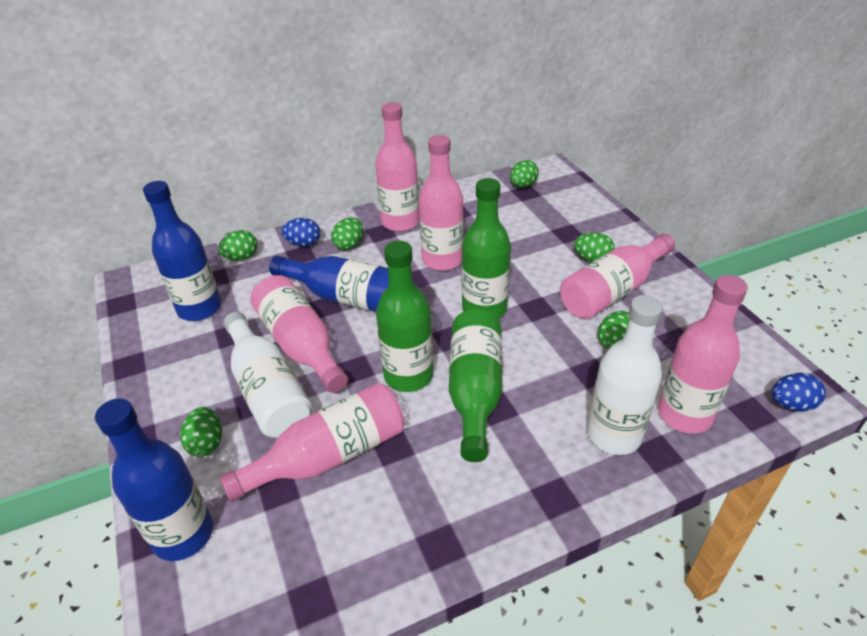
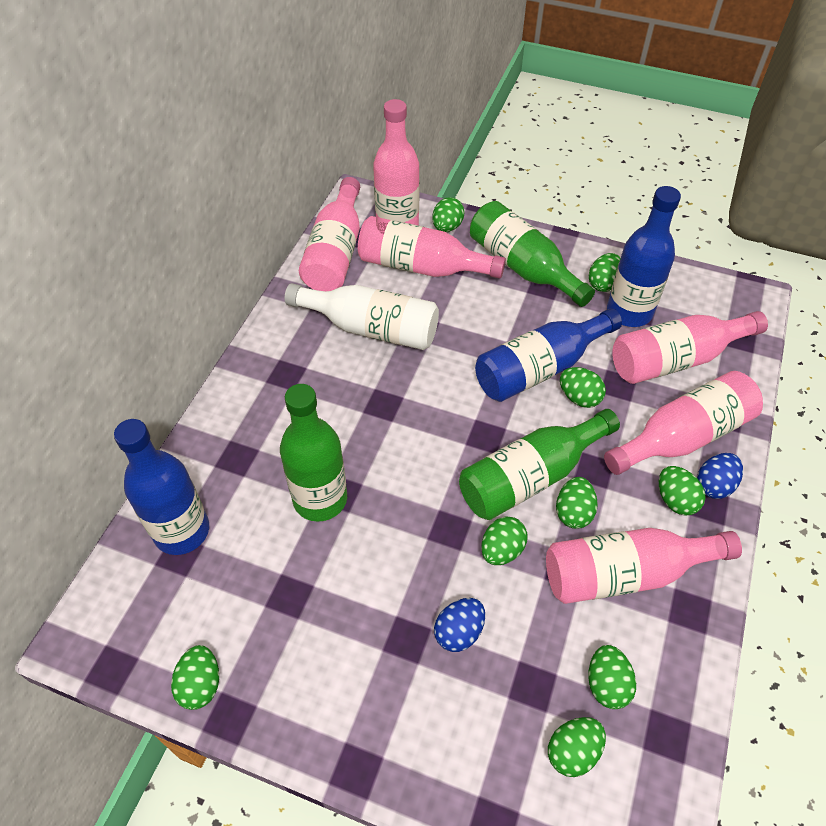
green egg: 6 -> 9
white bottle: 2 -> 1

